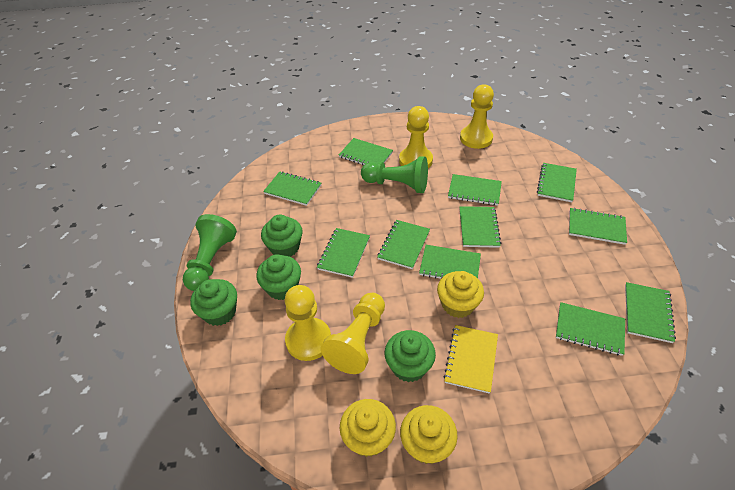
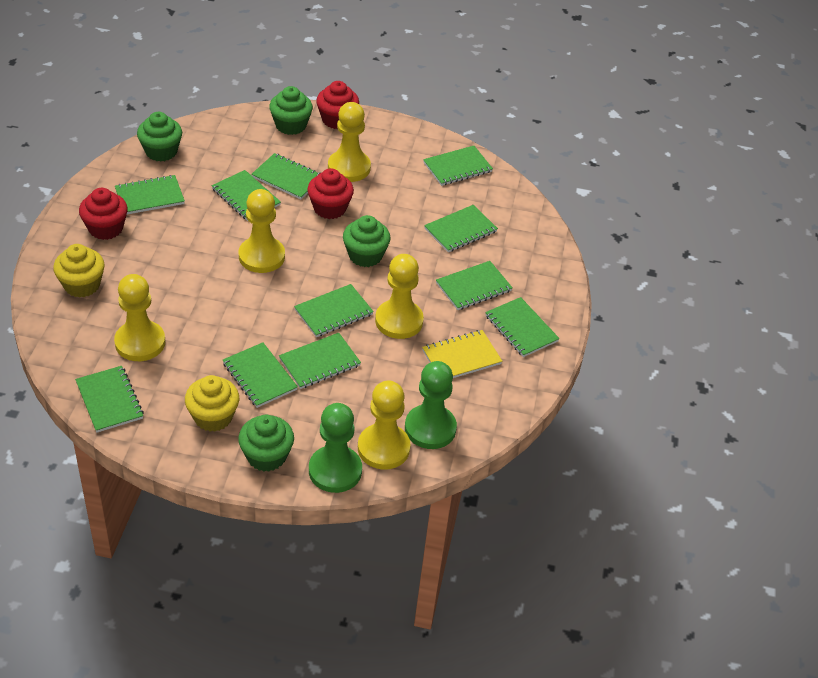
red cupcake: 0 -> 3
yellow cupcake: 3 -> 2
yellow pawn: 4 -> 5

